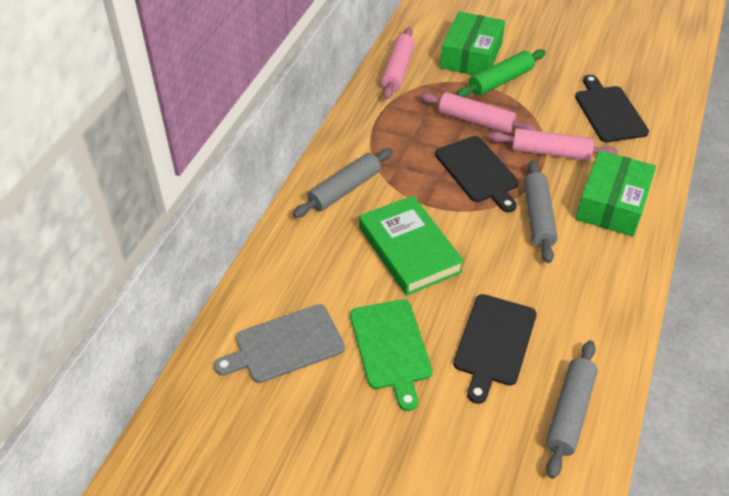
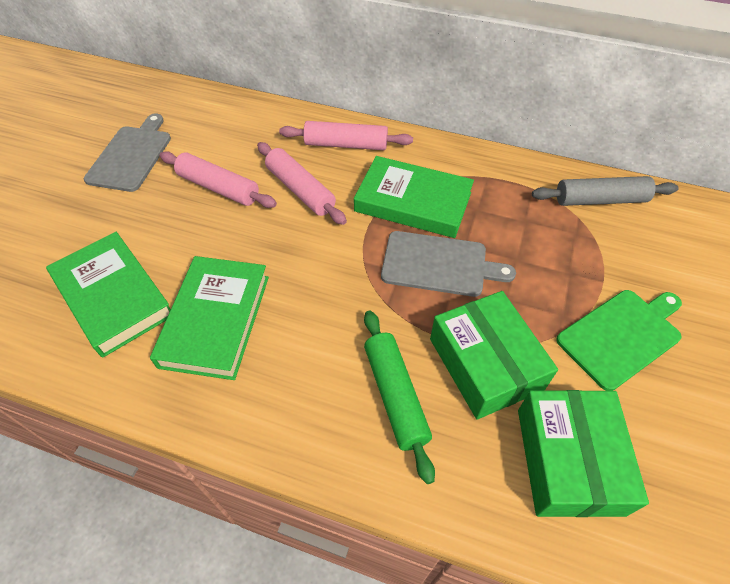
black cutting board: 3 -> 0
green book: 1 -> 3
grey cutting board: 1 -> 2
grey rolling pin: 3 -> 1

